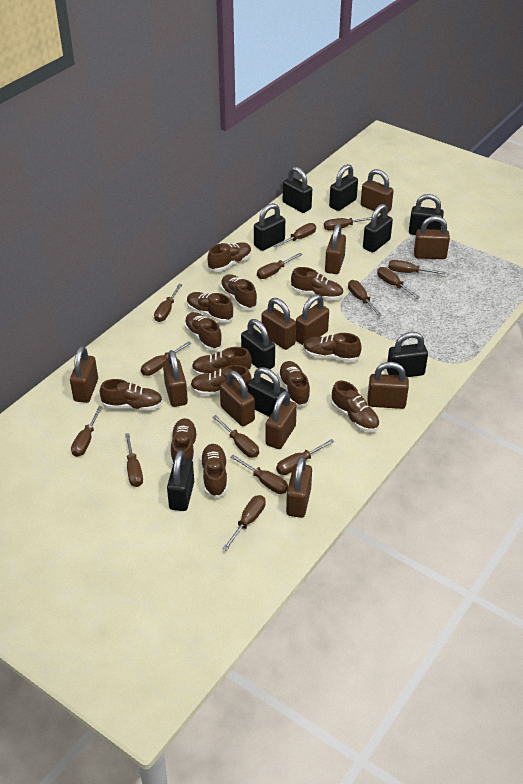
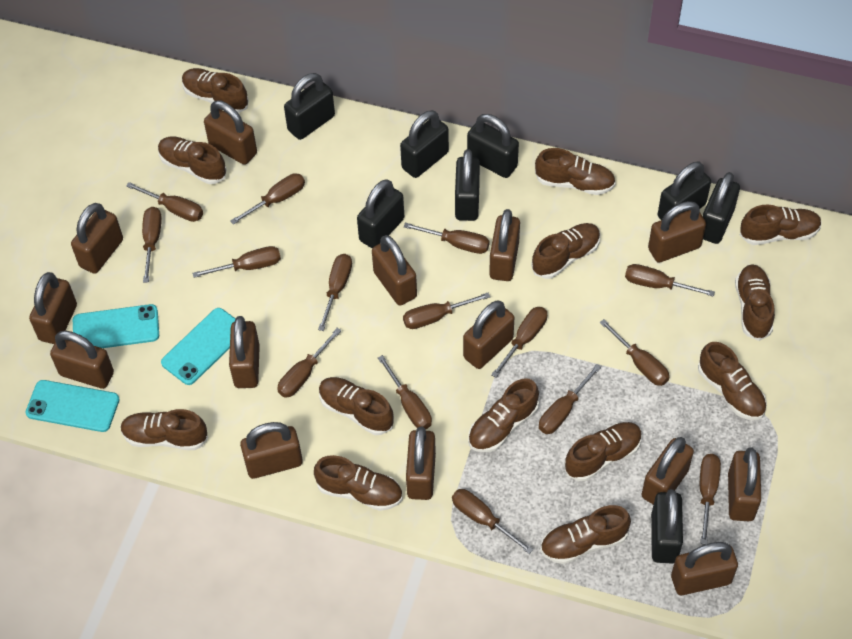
black padlock: 9 -> 8
brown padlock: 11 -> 14
brown screwdriver: 14 -> 15
turquoise phone: 0 -> 3

